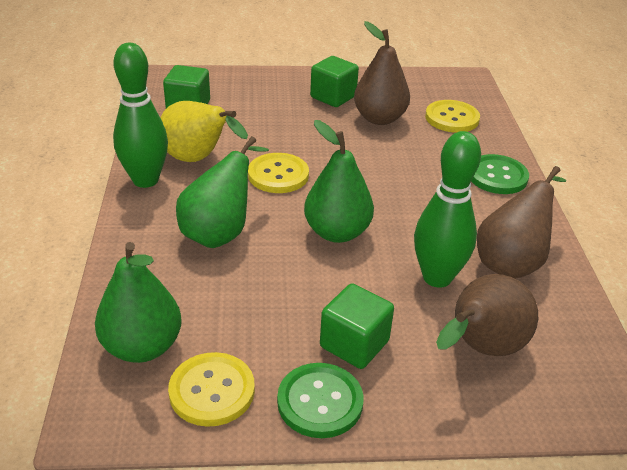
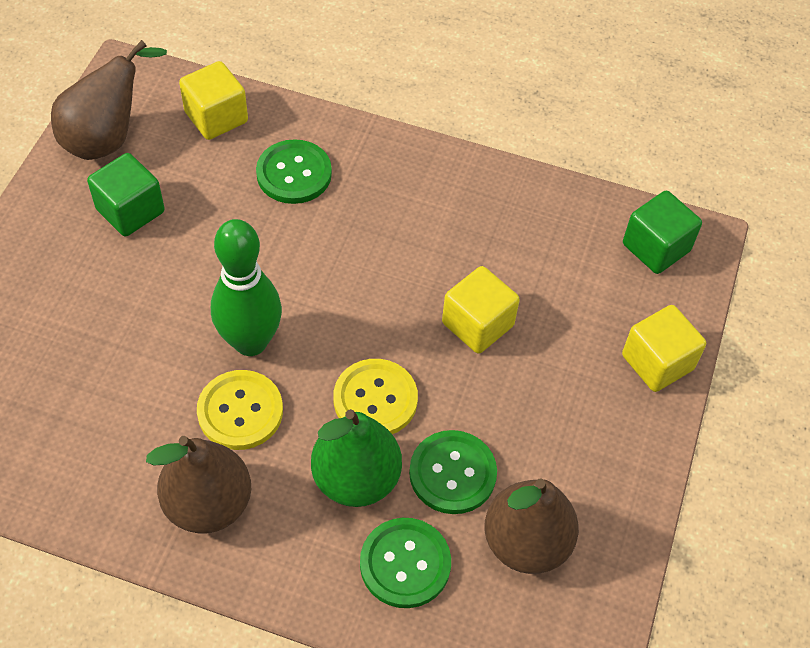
green bowling pin: 2 -> 1
green button: 2 -> 3
green cube: 3 -> 2
green pear: 3 -> 1
yellow button: 3 -> 2
yellow cube: 0 -> 3
yellow pear: 1 -> 0

